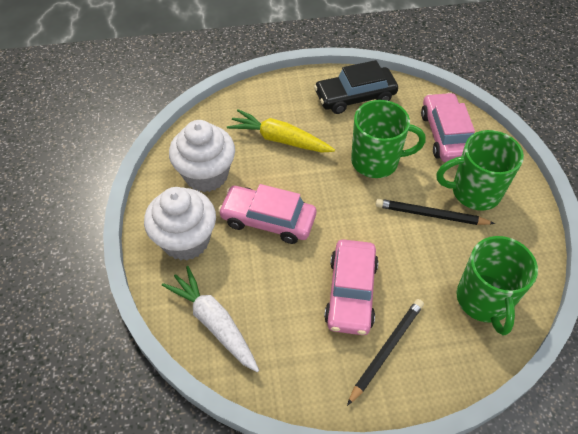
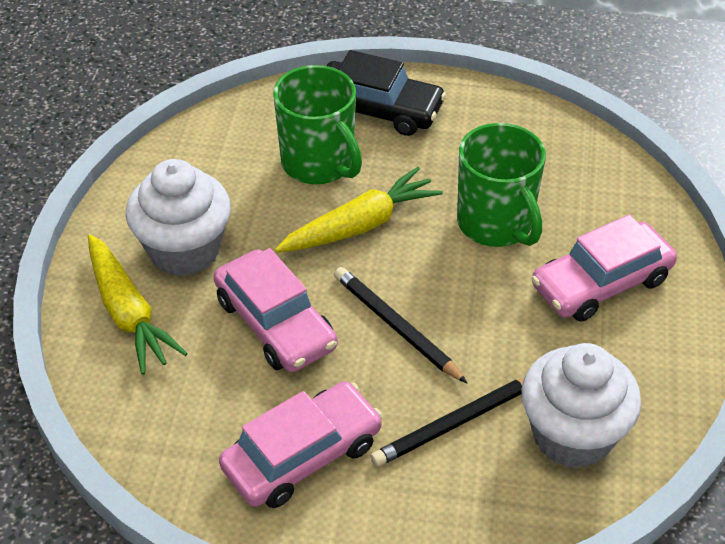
green mug: 3 -> 2
white carrot: 1 -> 0
yellow carrot: 1 -> 2

